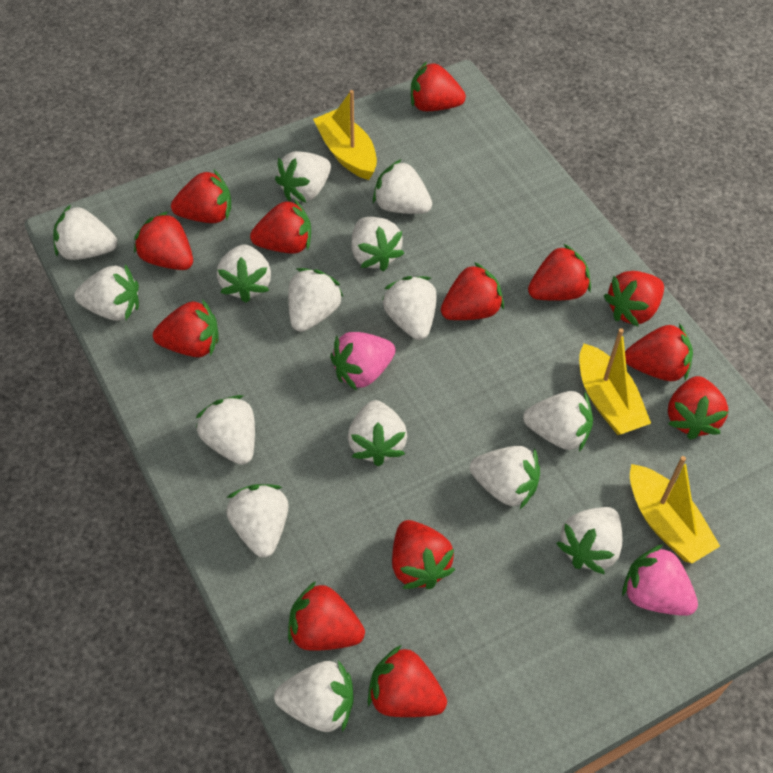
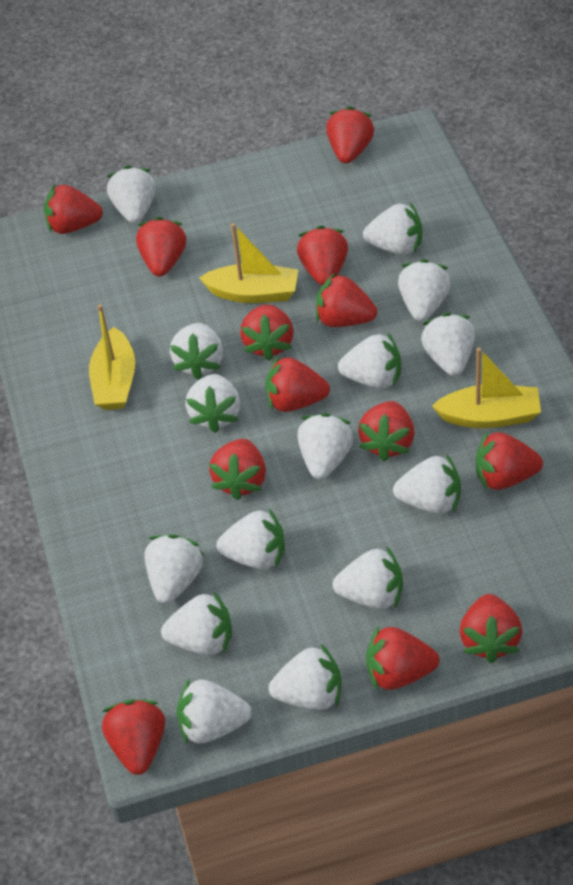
pink strawberry: 2 -> 0

